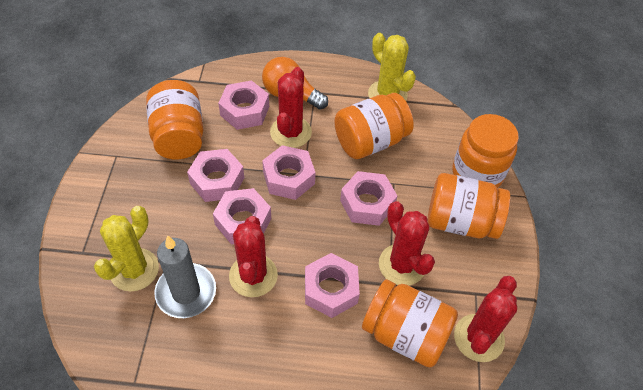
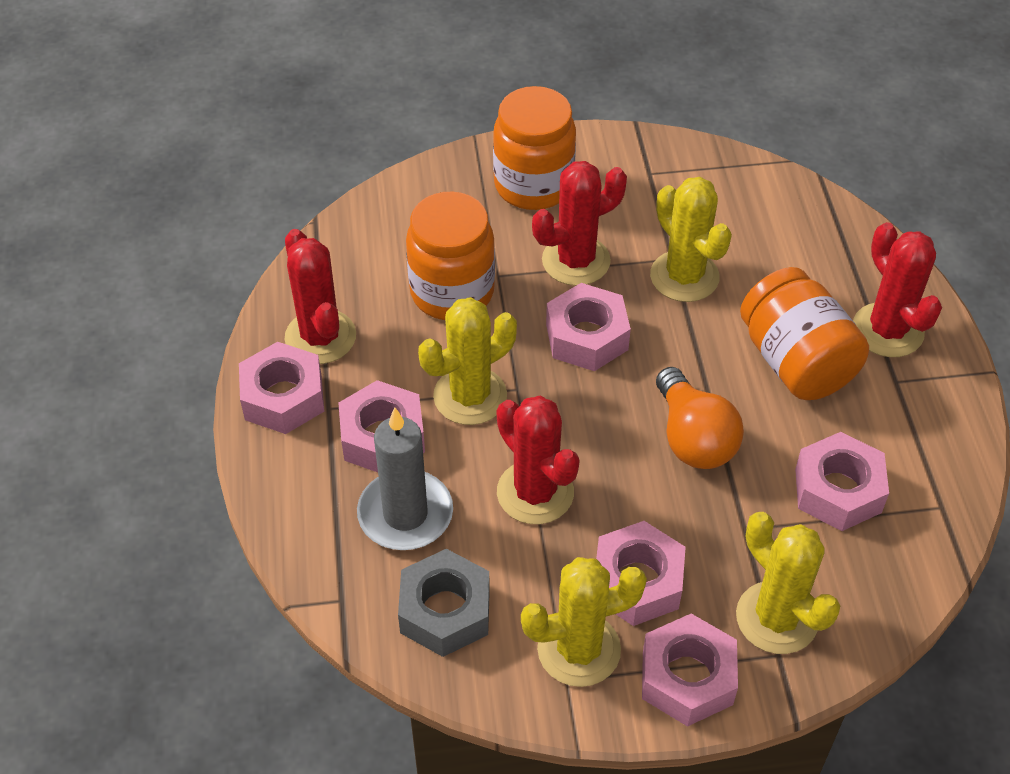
grey nut: 0 -> 1
orange jar: 5 -> 3
yellow cactus: 2 -> 4

